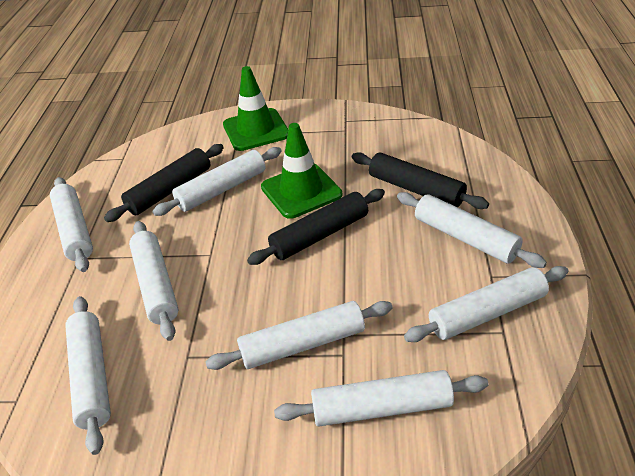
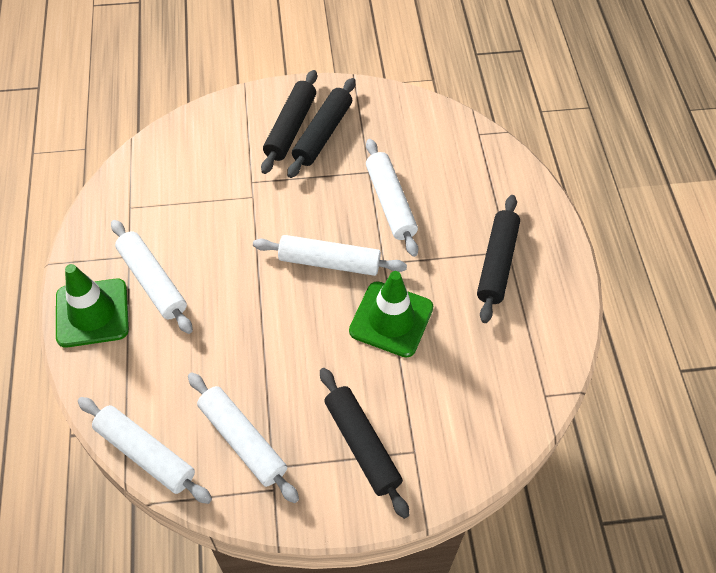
black rolling pin: 3 -> 4
white rolling pin: 8 -> 5

